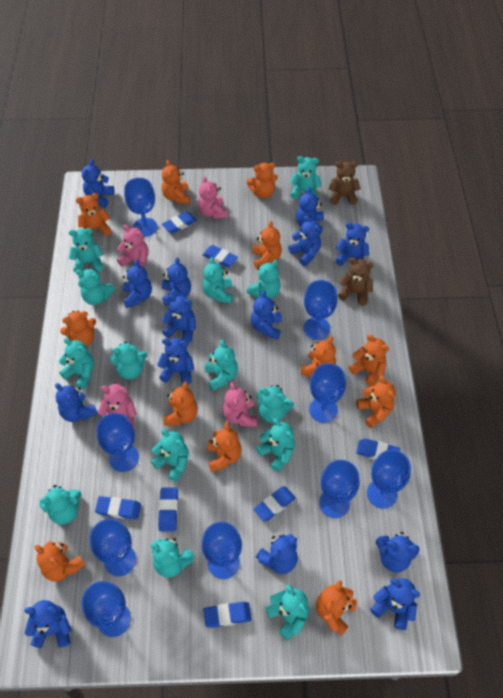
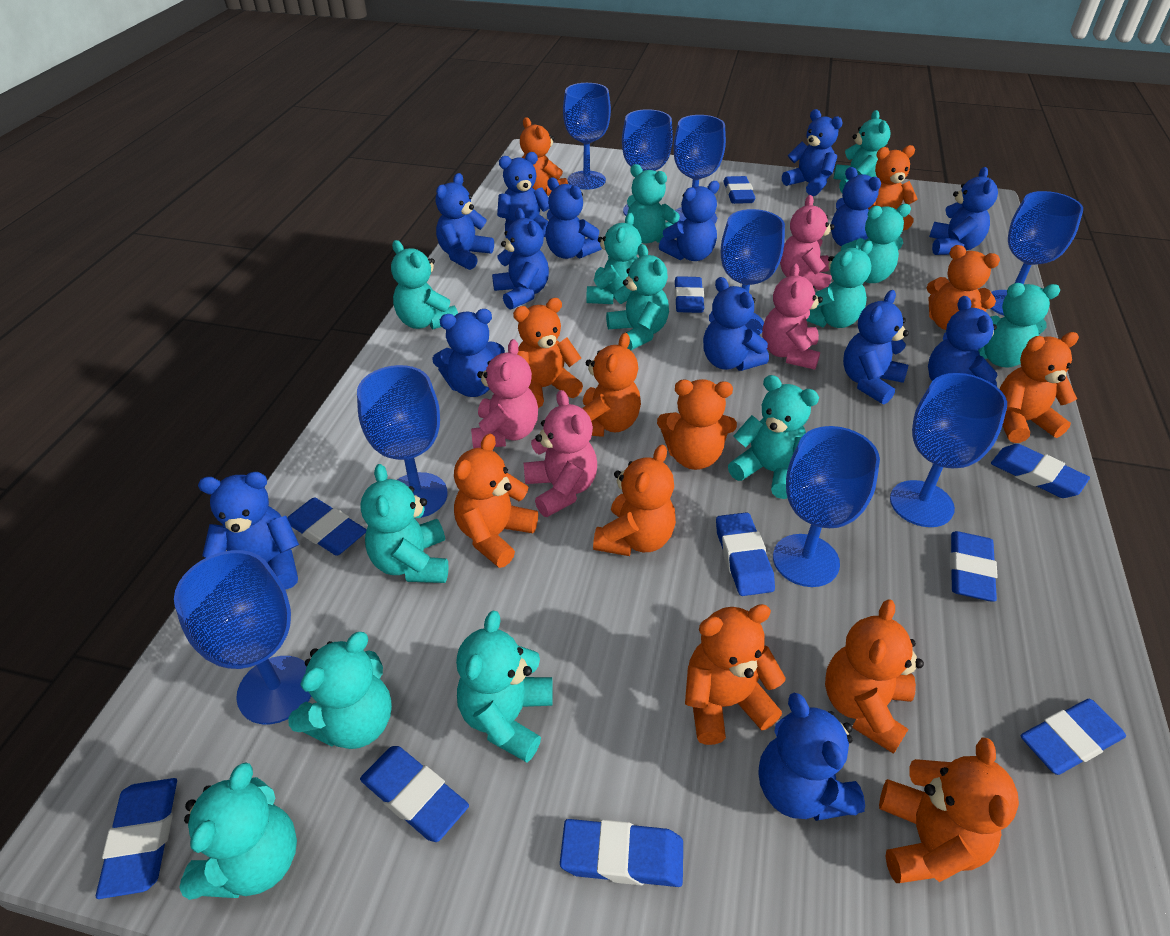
blue eraser: 7 -> 10
brown teddy bear: 2 -> 0
turquoise teddy bear: 14 -> 13

